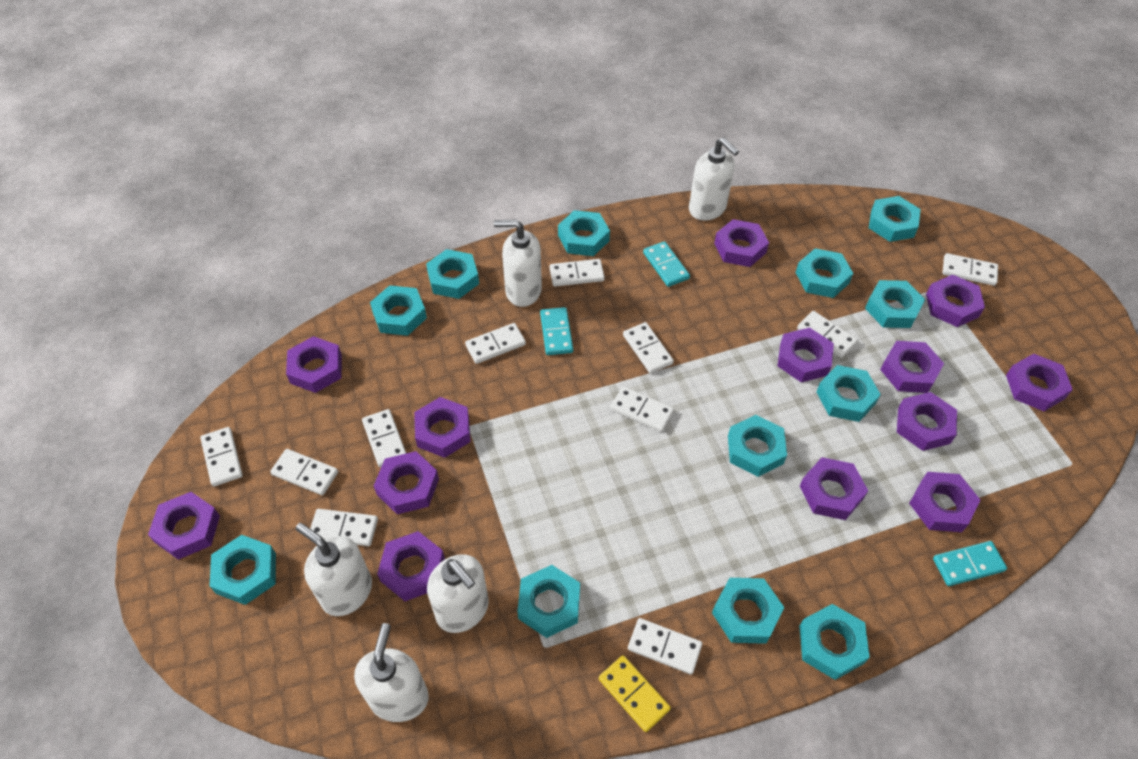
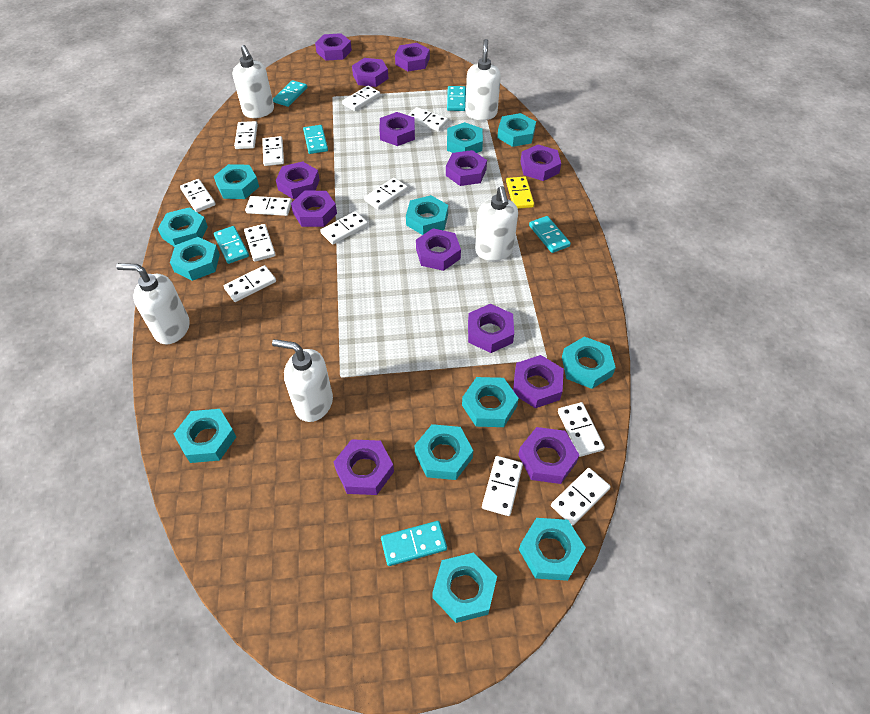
turquoise domino: 3 -> 6
white domino: 11 -> 13

